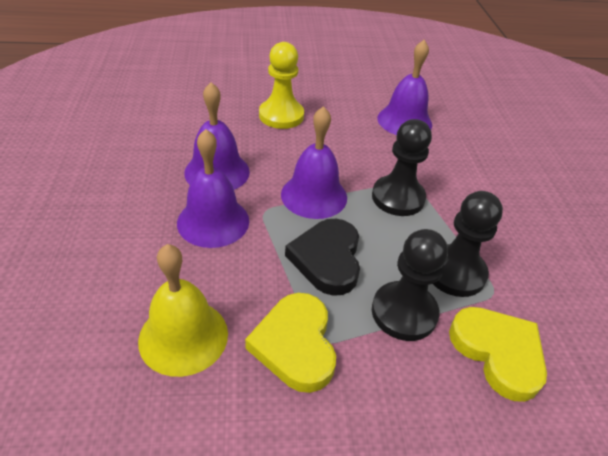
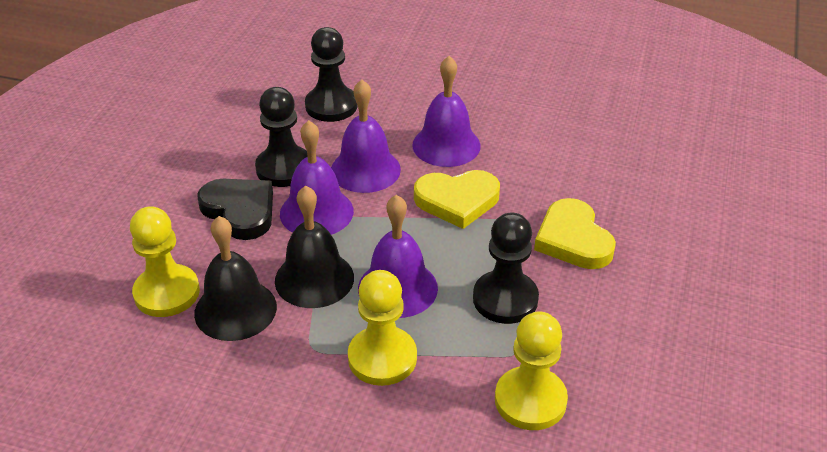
black bell: 0 -> 2
yellow bell: 1 -> 0
yellow pawn: 1 -> 3

